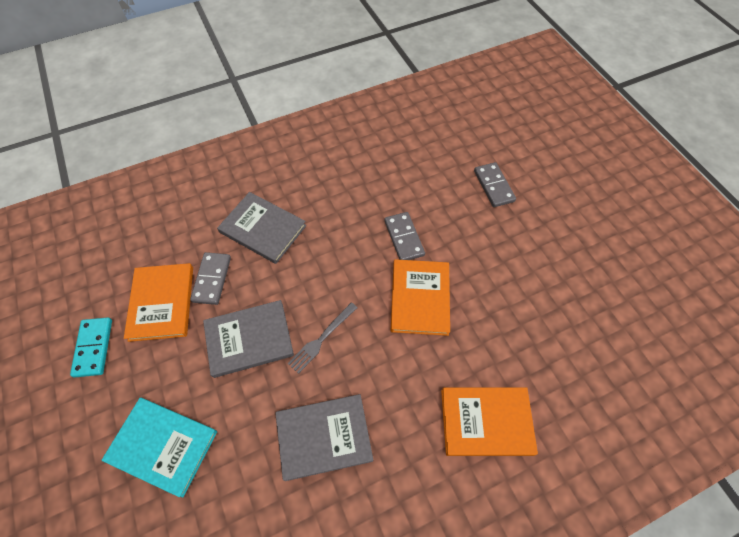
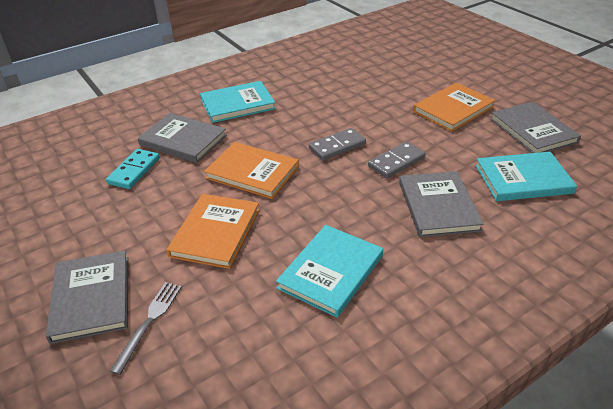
grey book: 3 -> 4
grey domino: 3 -> 2
turquoise book: 1 -> 3

